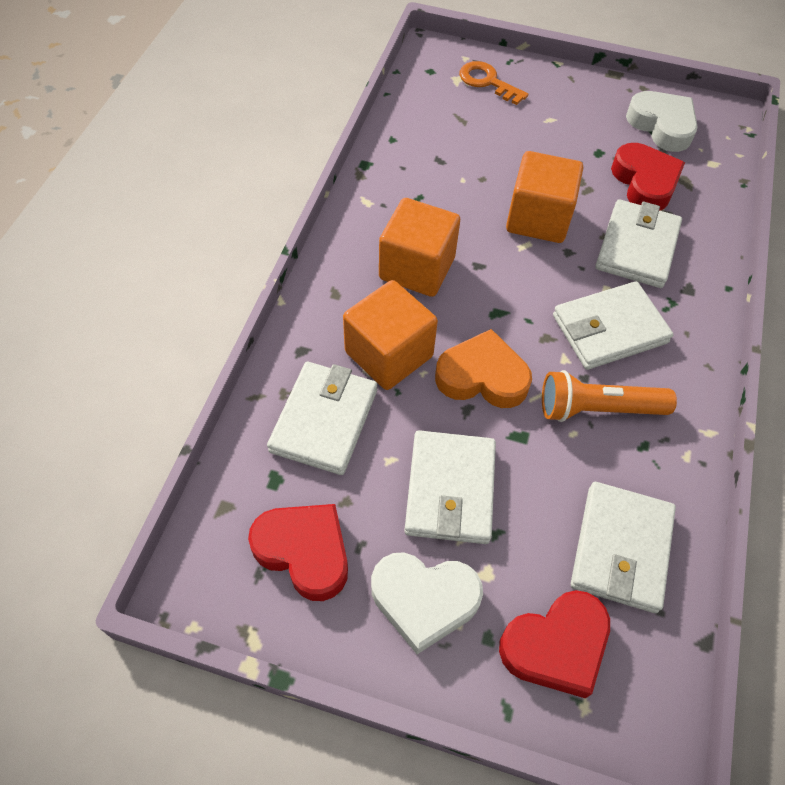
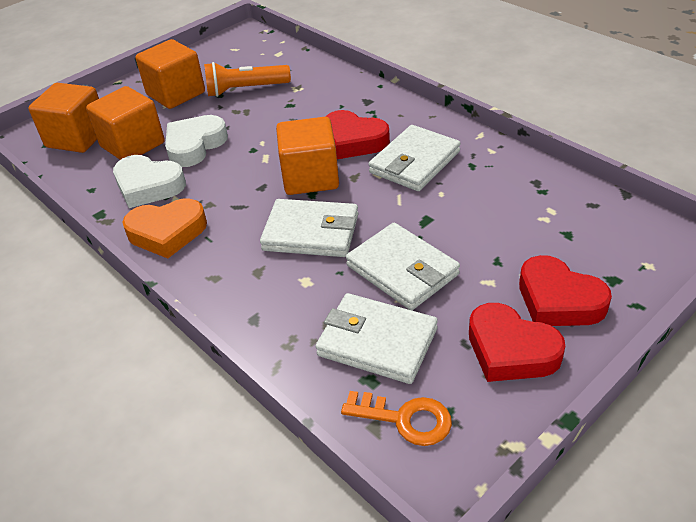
orange cube: 3 -> 4
white wallet: 5 -> 4

